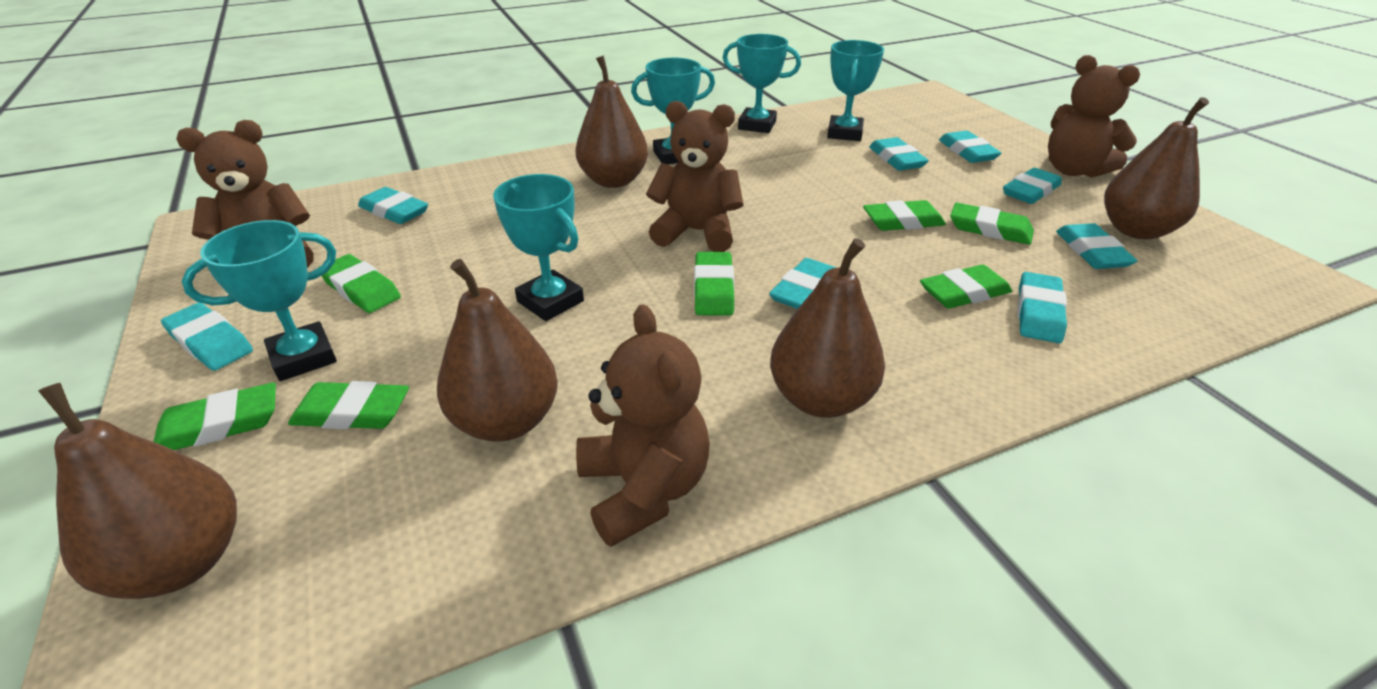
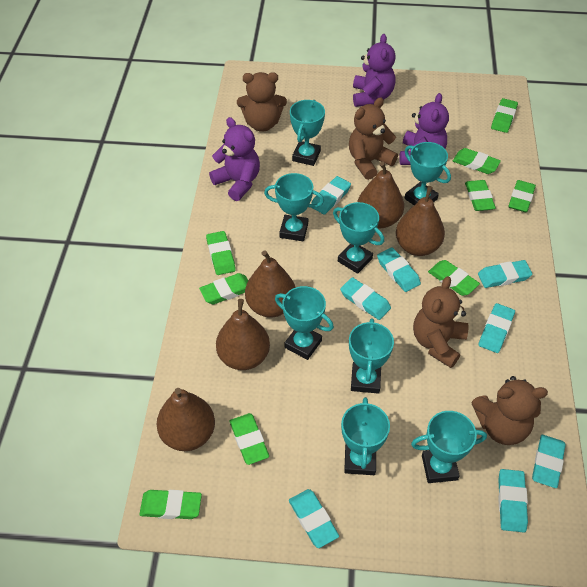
green eraser: 7 -> 9
purple teddy bear: 0 -> 3
turquoise trophy: 5 -> 8

